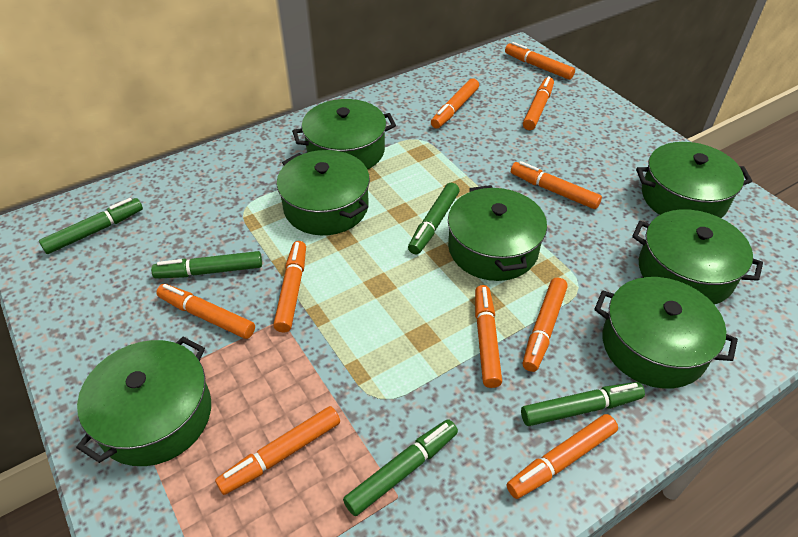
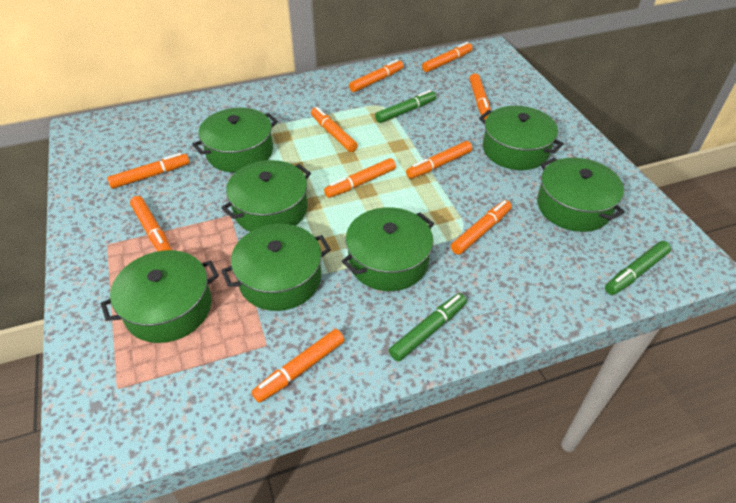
green marker: 5 -> 3

